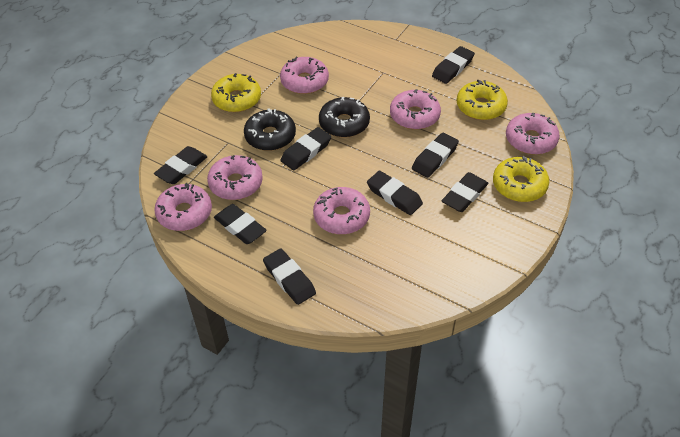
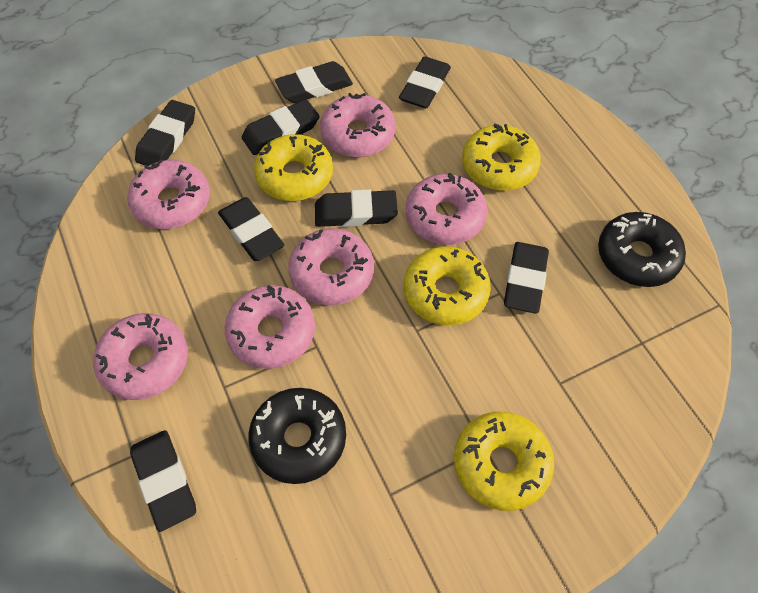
yellow donut: 3 -> 4

